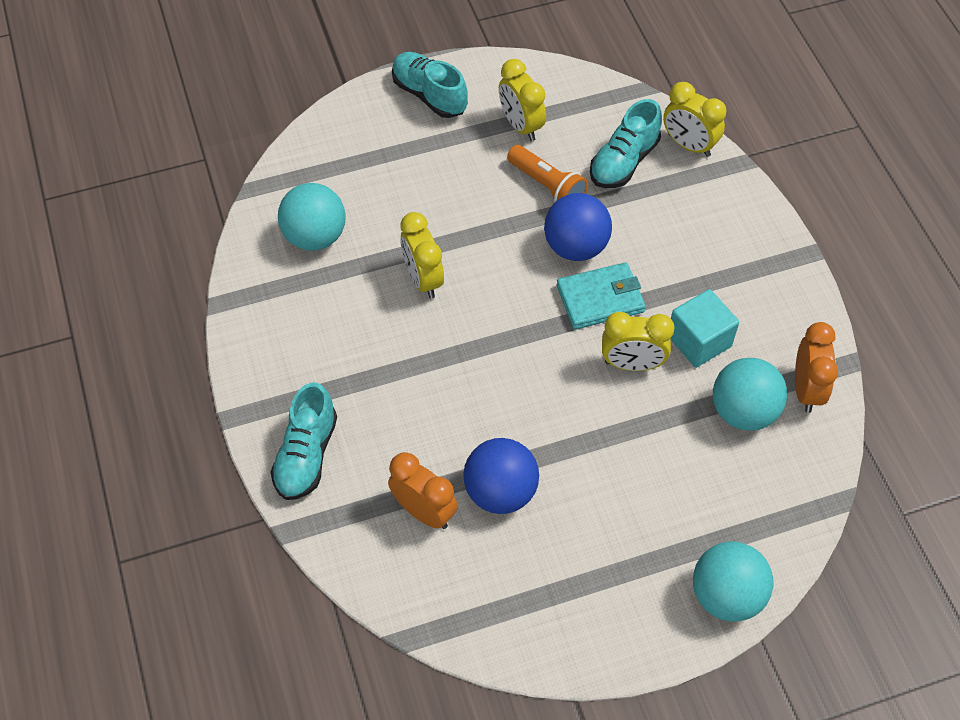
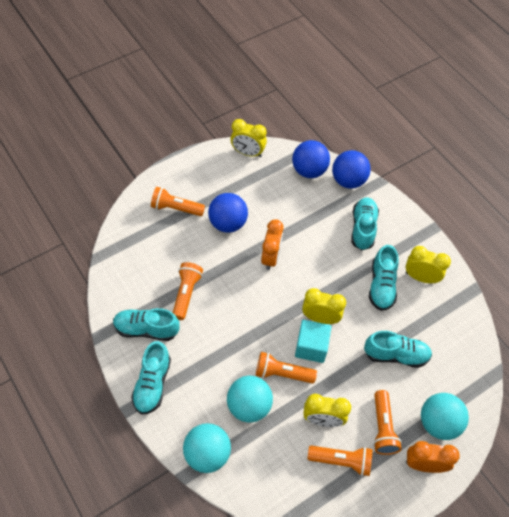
blue ball: 2 -> 3
orange flashlight: 1 -> 5
turquoise shoe: 3 -> 5
turquoise wallet: 1 -> 0

